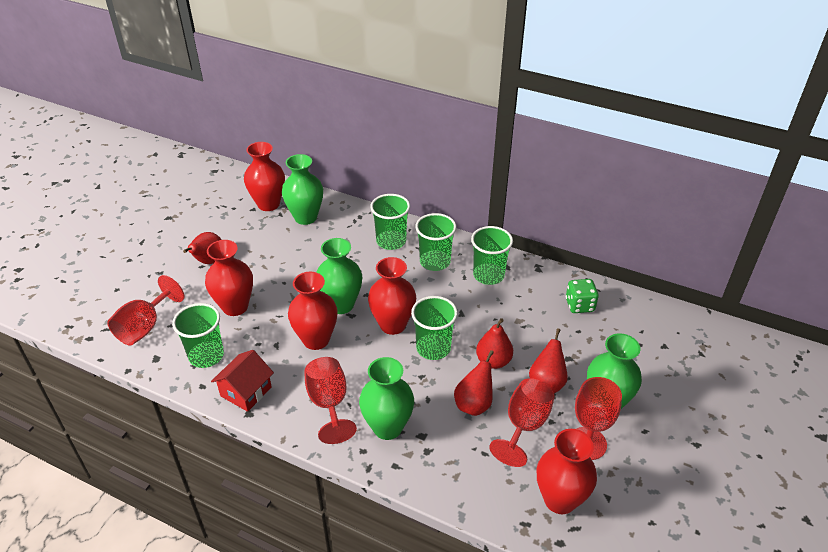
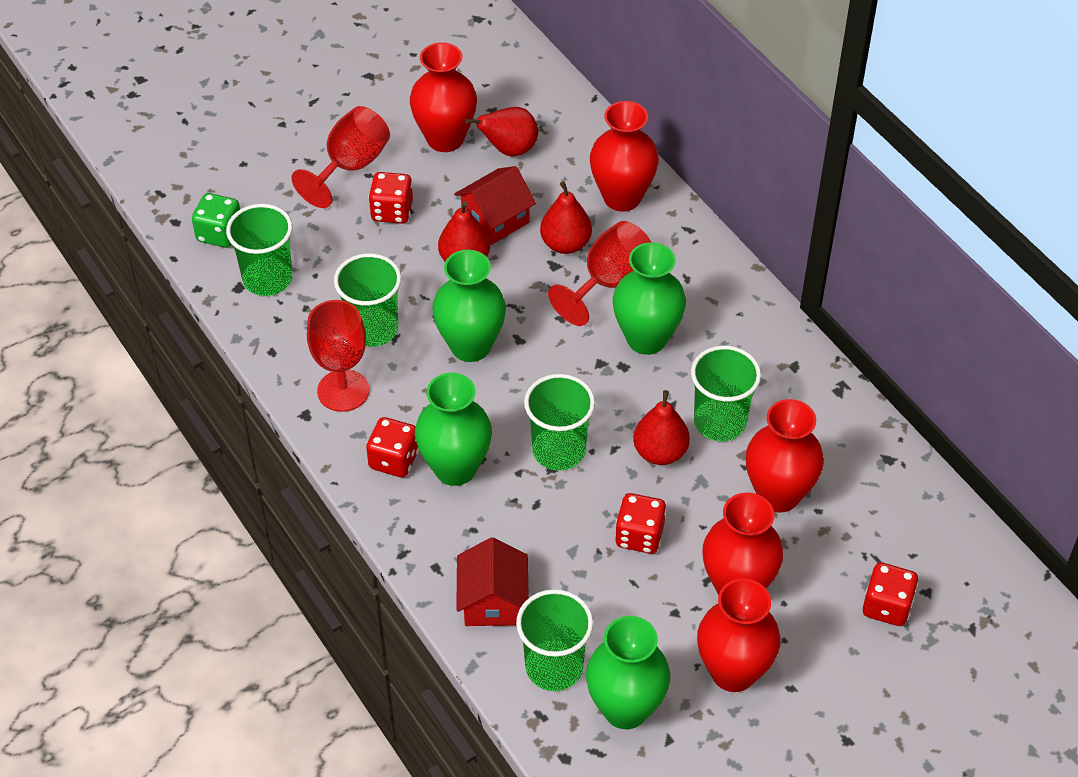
red dice: 0 -> 4
red goblet: 4 -> 3
red house: 1 -> 2

